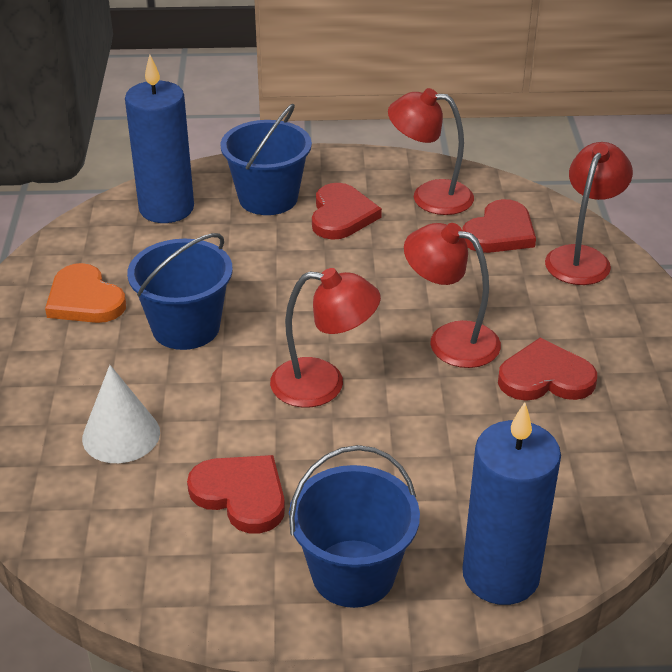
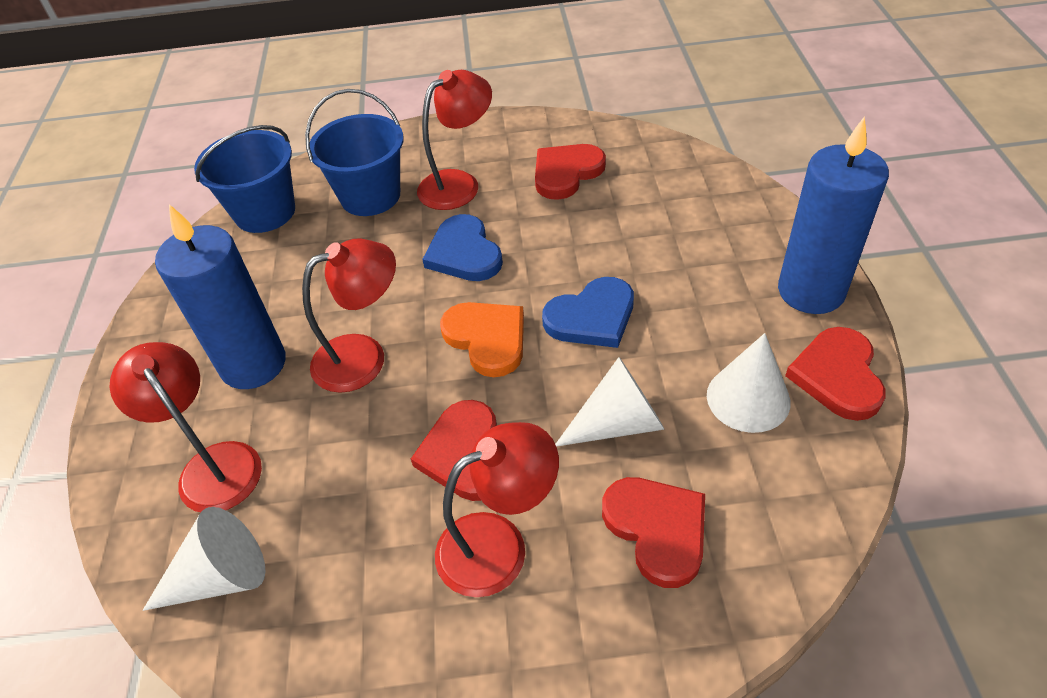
blue bucket: 3 -> 2
blue heart: 0 -> 2
white cone: 1 -> 3

